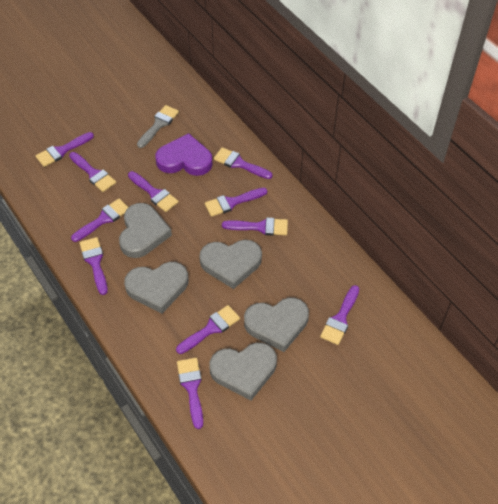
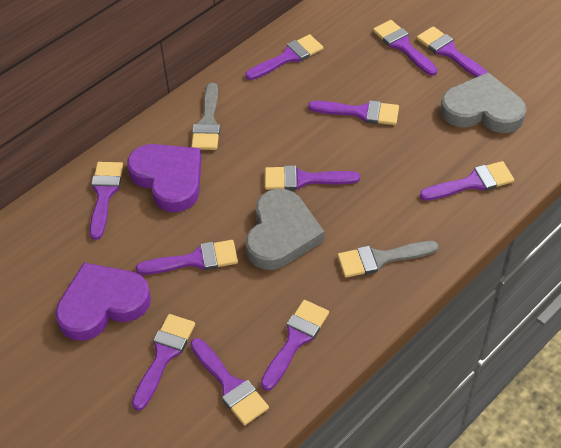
grey brush: 1 -> 2
grey heart: 5 -> 2
purple heart: 1 -> 2

